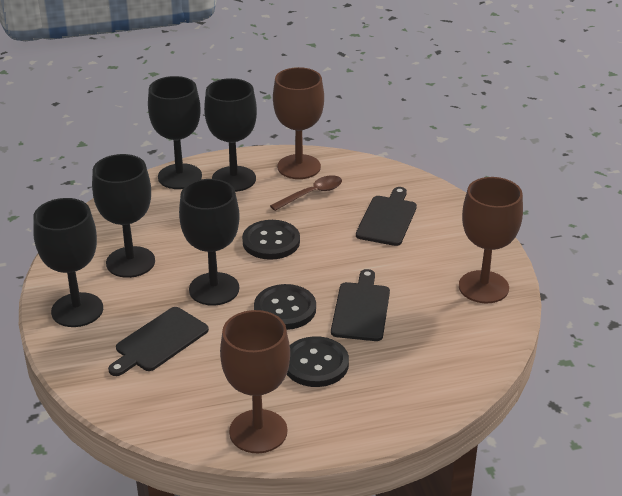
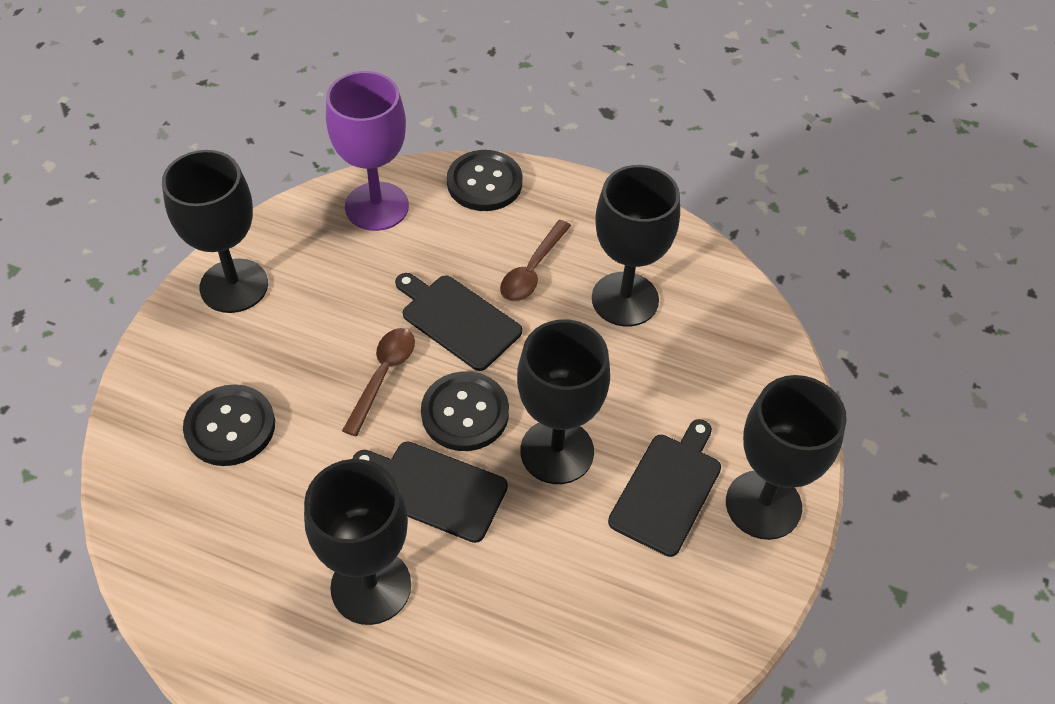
brown goblet: 3 -> 0
brown spoon: 1 -> 2
purple goblet: 0 -> 1

